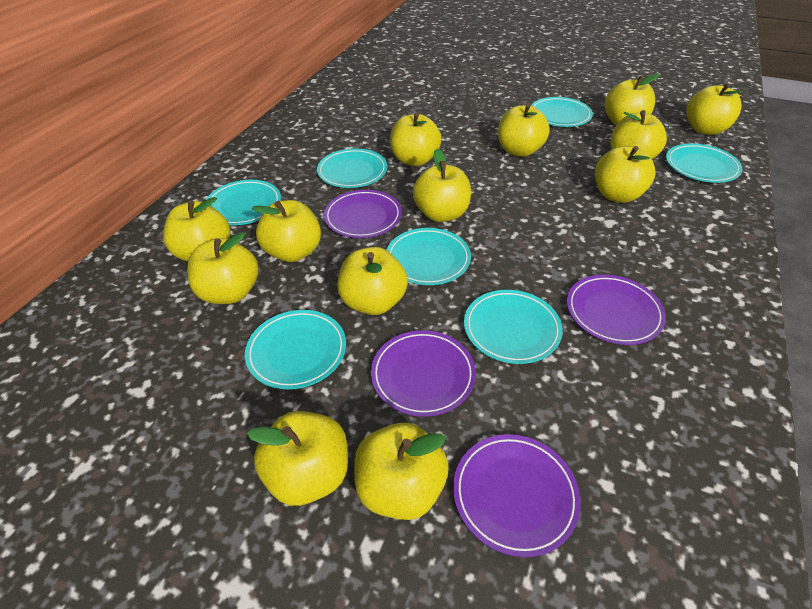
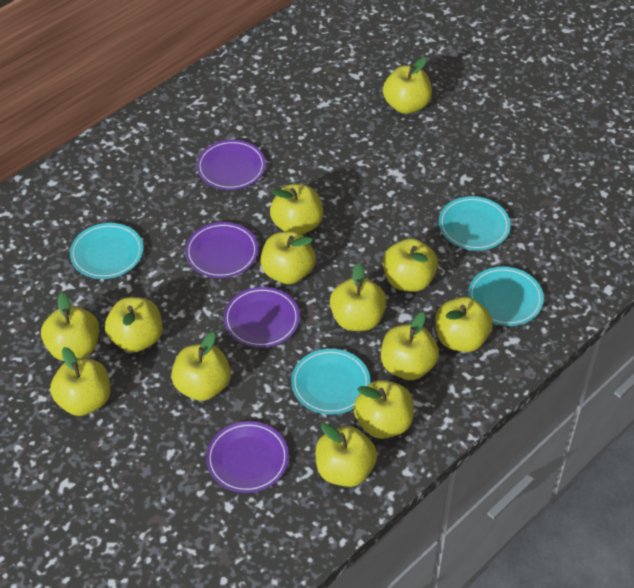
turquoise plate: 7 -> 4

